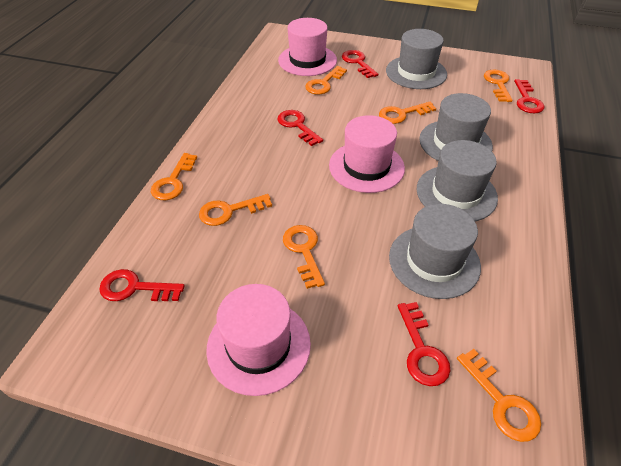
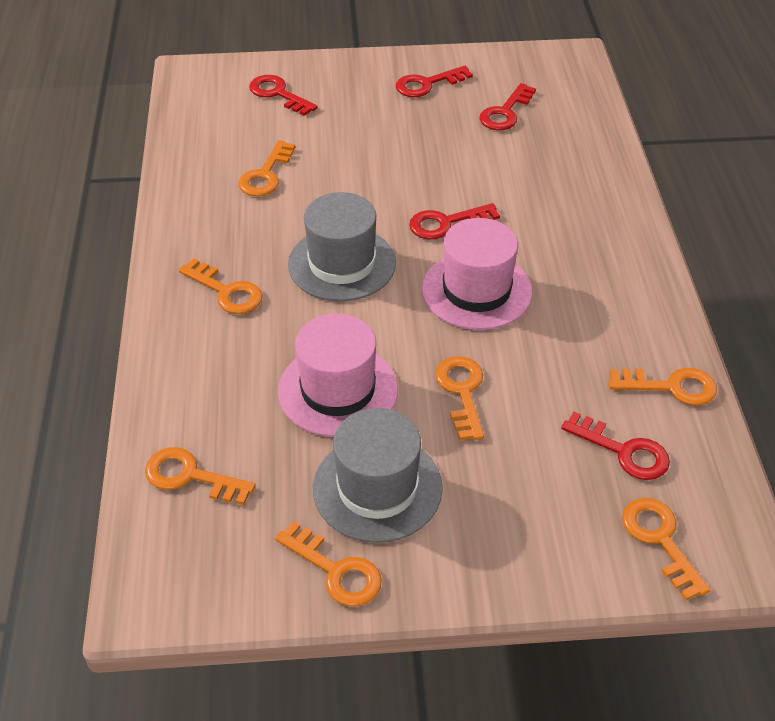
grey hat: 4 -> 2
pink hat: 3 -> 2

